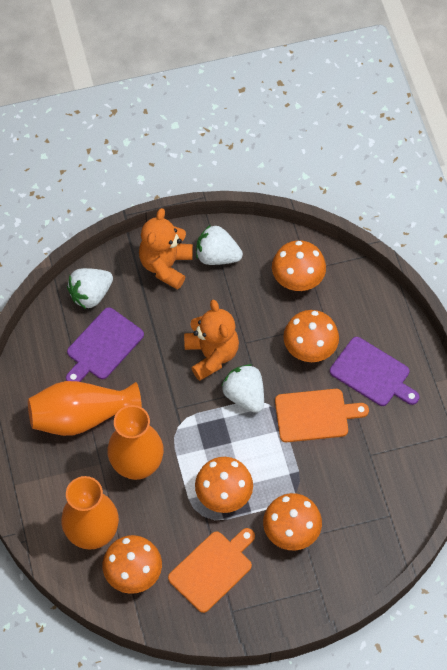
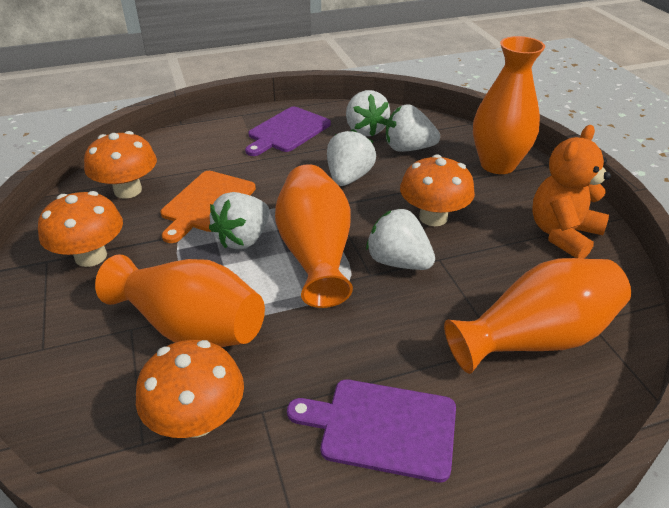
orange cutting board: 2 -> 1
orange mushroom: 5 -> 4
orange teddy bear: 2 -> 1
orange vase: 3 -> 4
white strawberry: 3 -> 5

